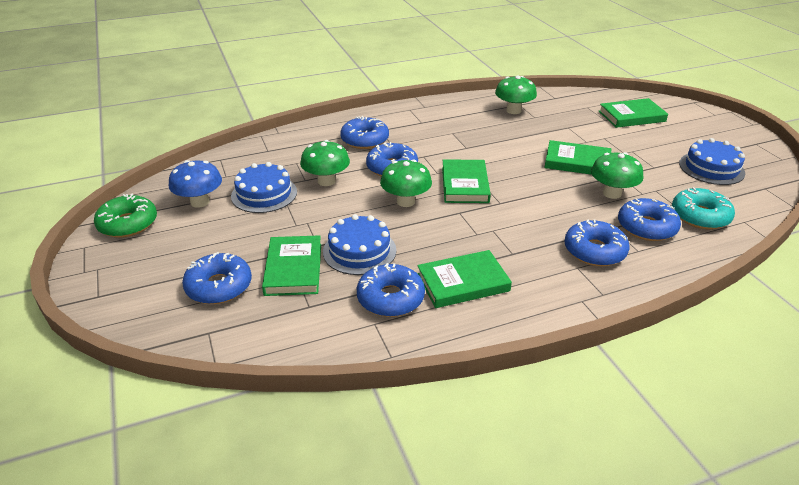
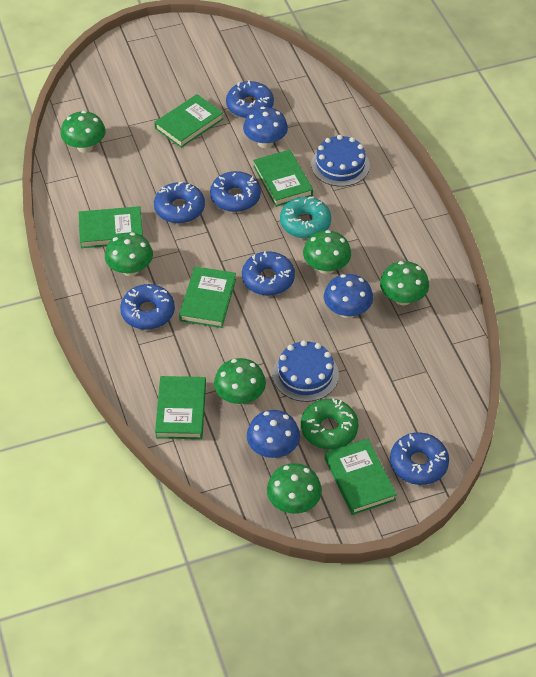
blue cake: 3 -> 2
blue mushroom: 1 -> 3
green book: 5 -> 6
green mushroom: 4 -> 6

